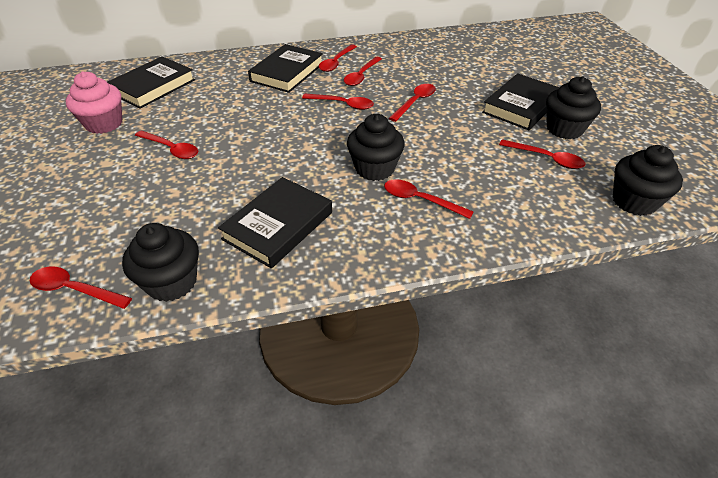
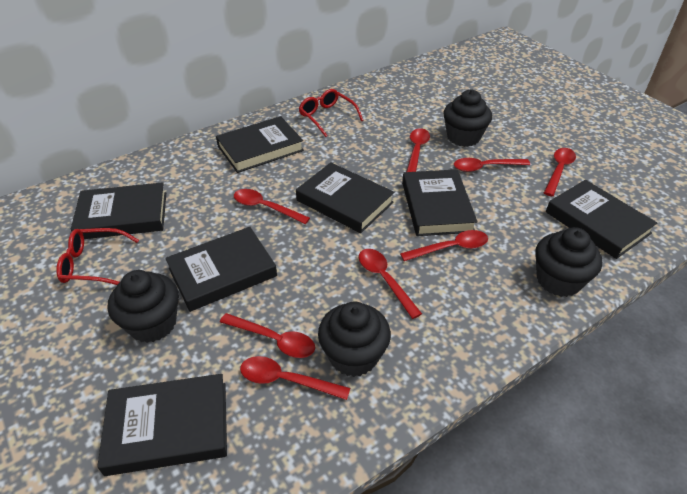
black book: 4 -> 7
pink cupcake: 1 -> 0
red glasses: 0 -> 2

